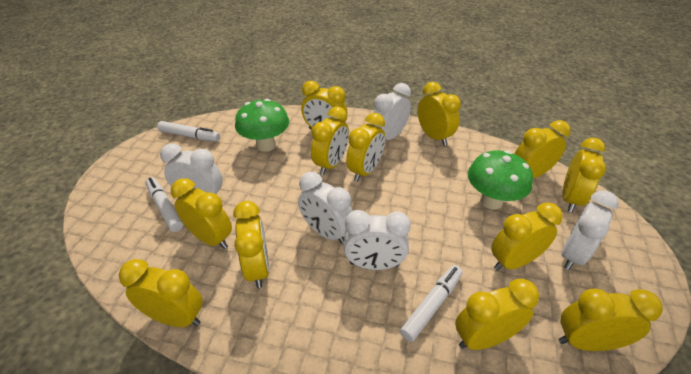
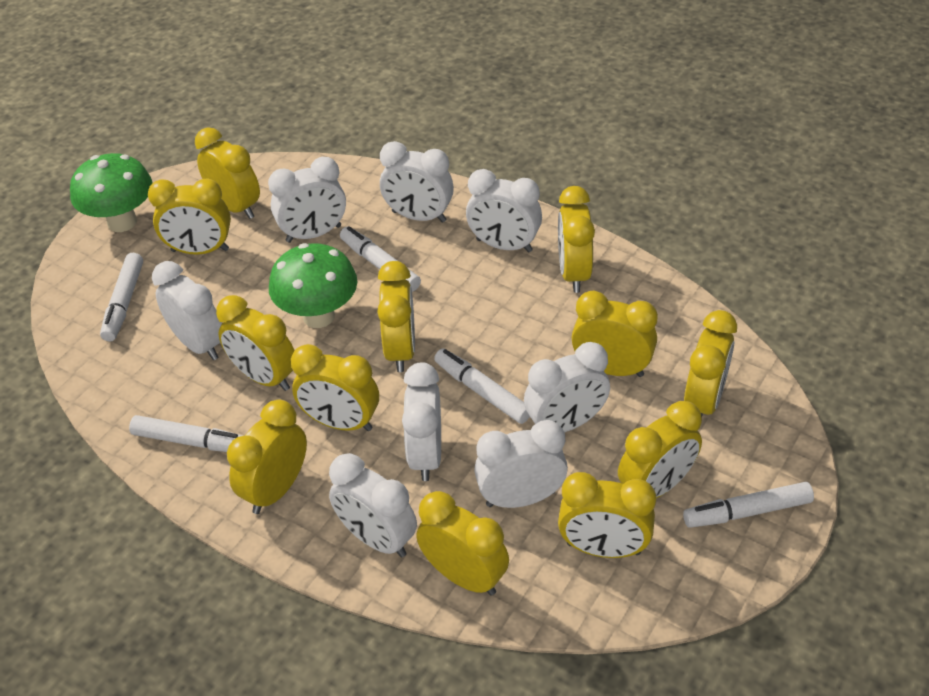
white clock: 5 -> 8
white marker: 3 -> 5

